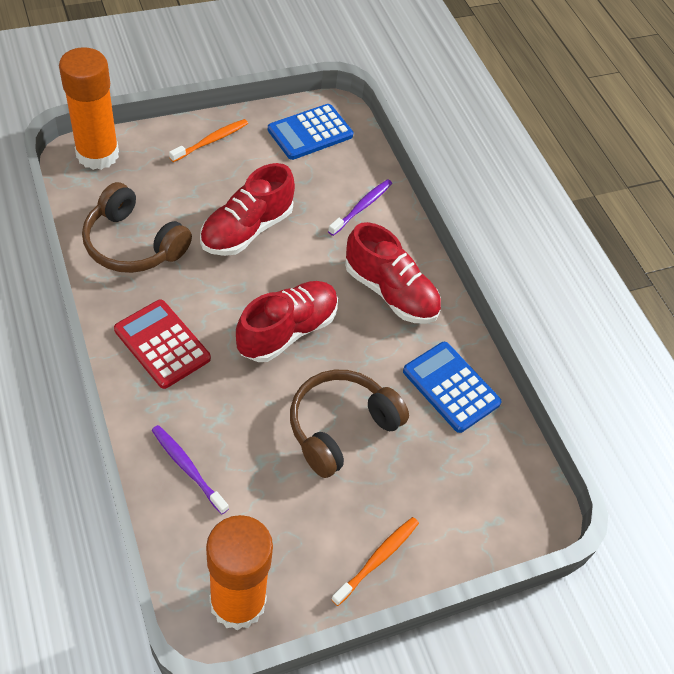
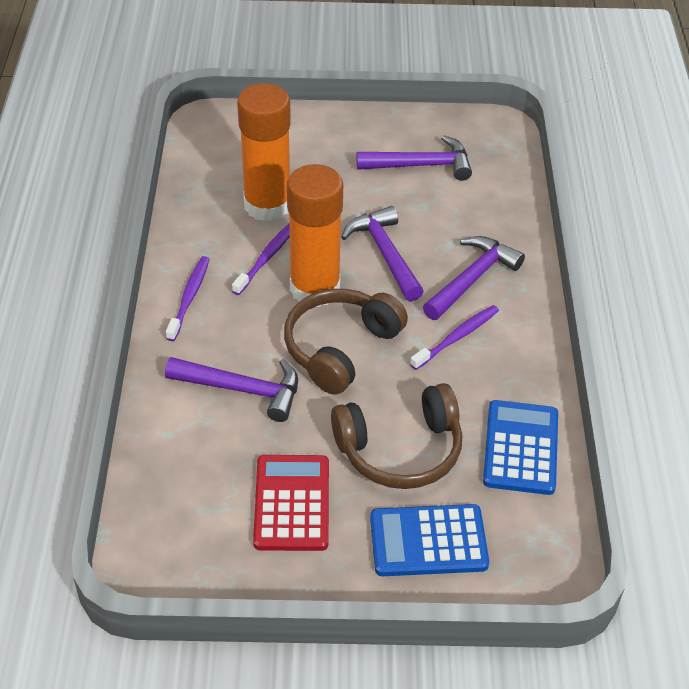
orange toothbrush: 2 -> 0
purple hammer: 0 -> 4
purple toothbrush: 2 -> 3
red shoe: 3 -> 0

